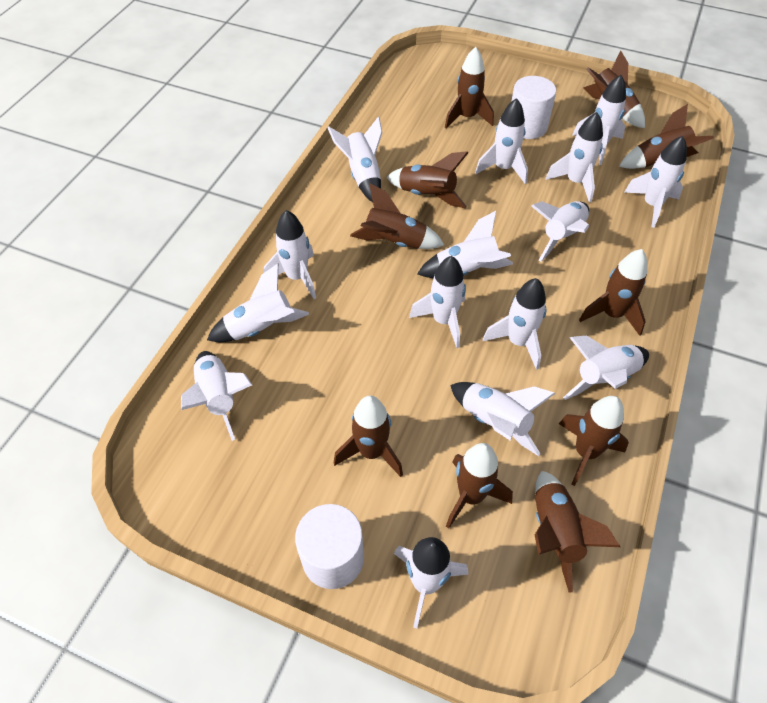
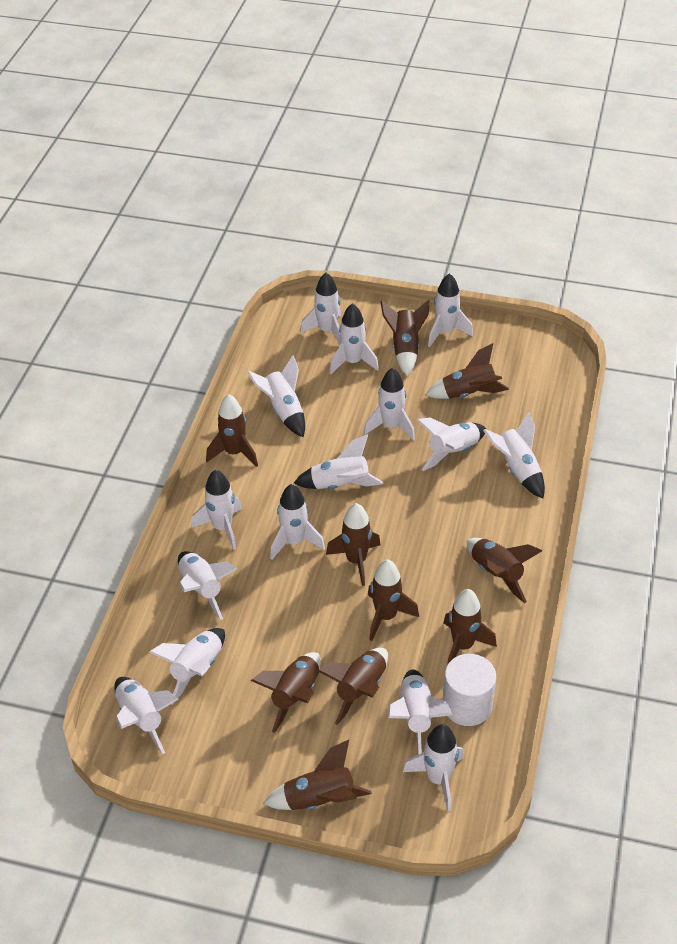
white cylinder: 2 -> 1

